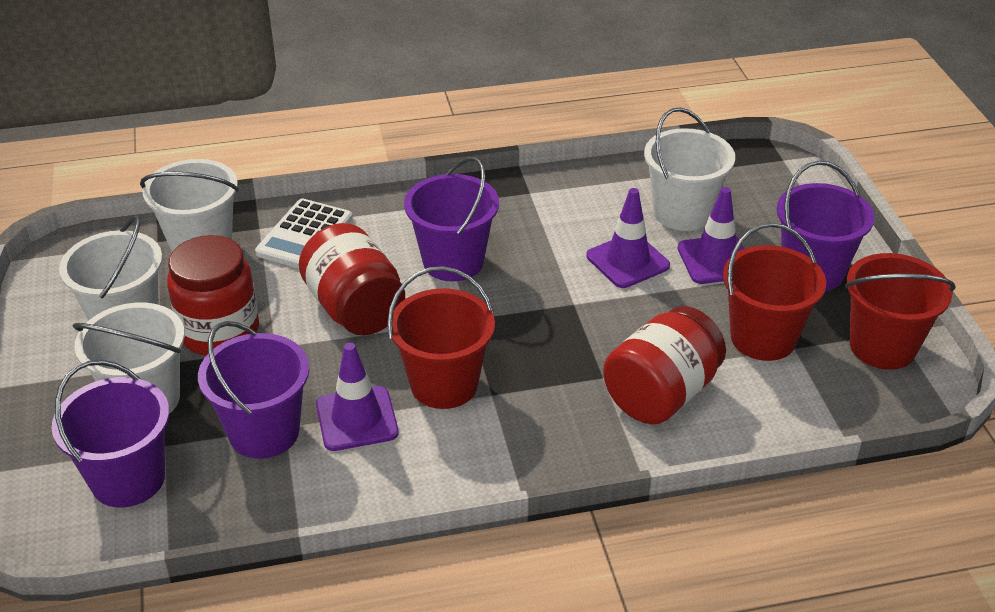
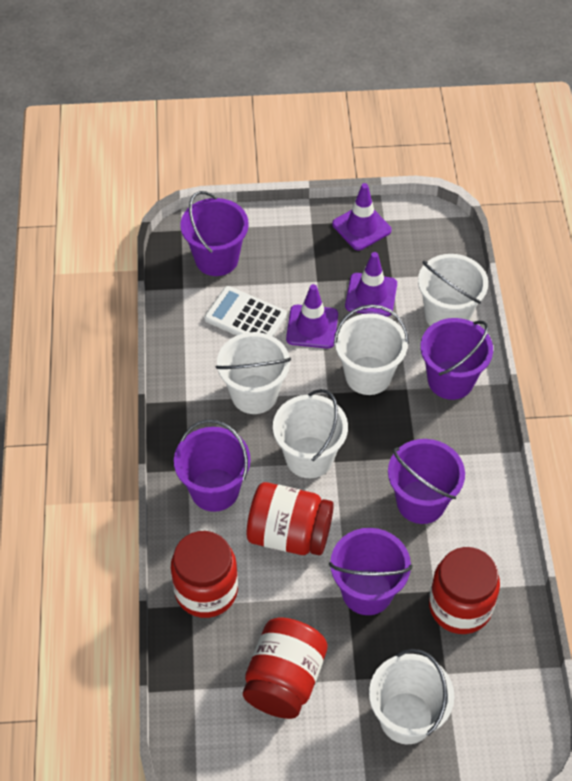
purple bucket: 4 -> 5
red bucket: 3 -> 0
red jar: 3 -> 4
white bucket: 4 -> 5

